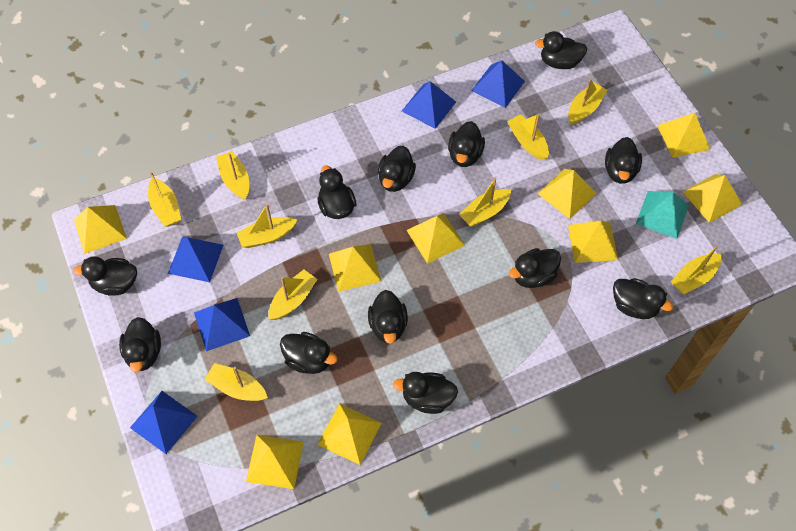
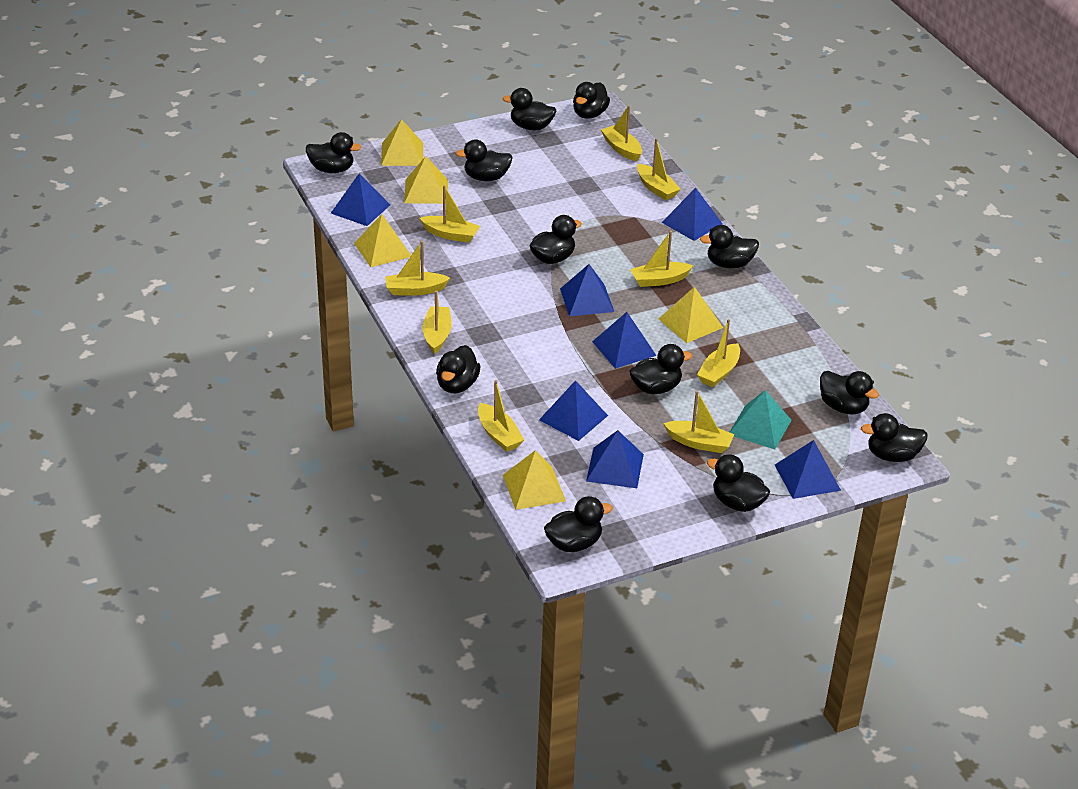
blue pyramid: 5 -> 7
yellow pyramid: 9 -> 5

